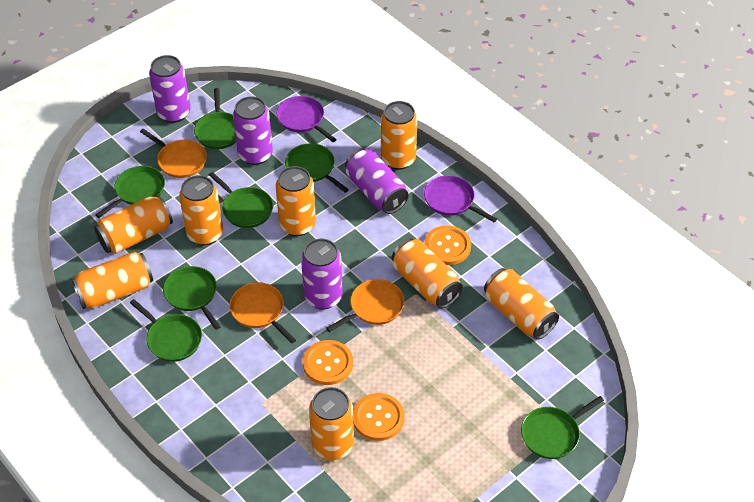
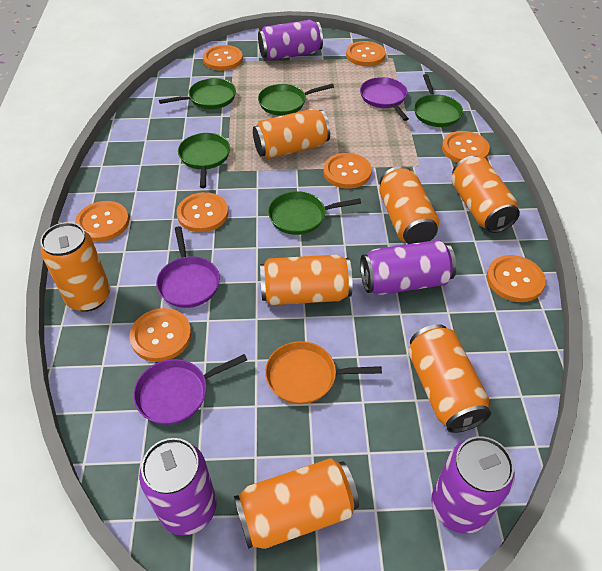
green pan: 7 -> 5
orange button: 3 -> 8
orange can: 8 -> 7
orange pan: 3 -> 1
purple pan: 2 -> 3

